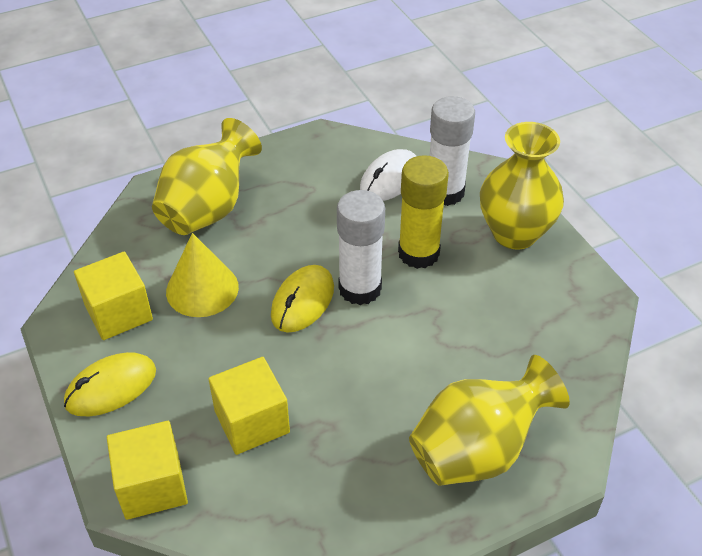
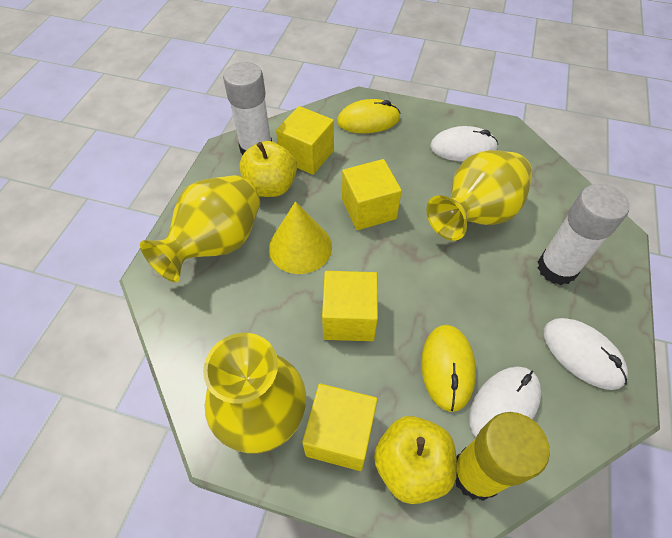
white mouse: 1 -> 3
yellow apple: 0 -> 2
yellow cube: 3 -> 4

